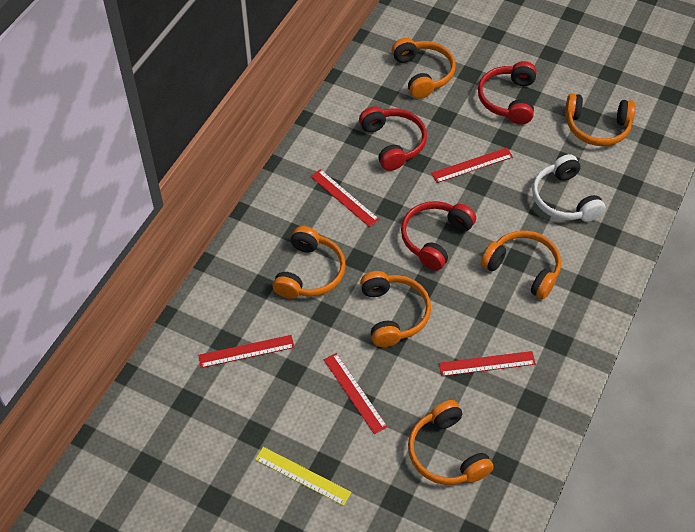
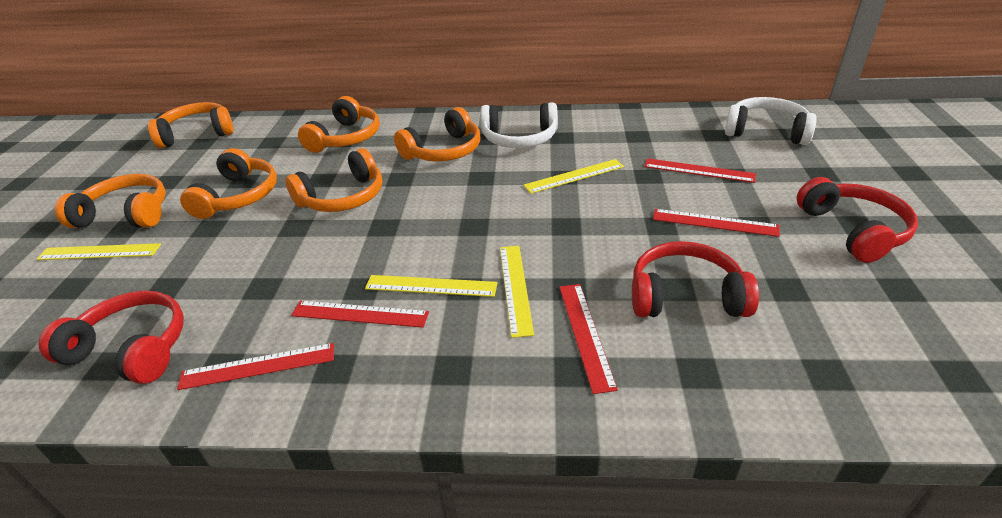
white headphones: 1 -> 2
yellow ruler: 1 -> 4

